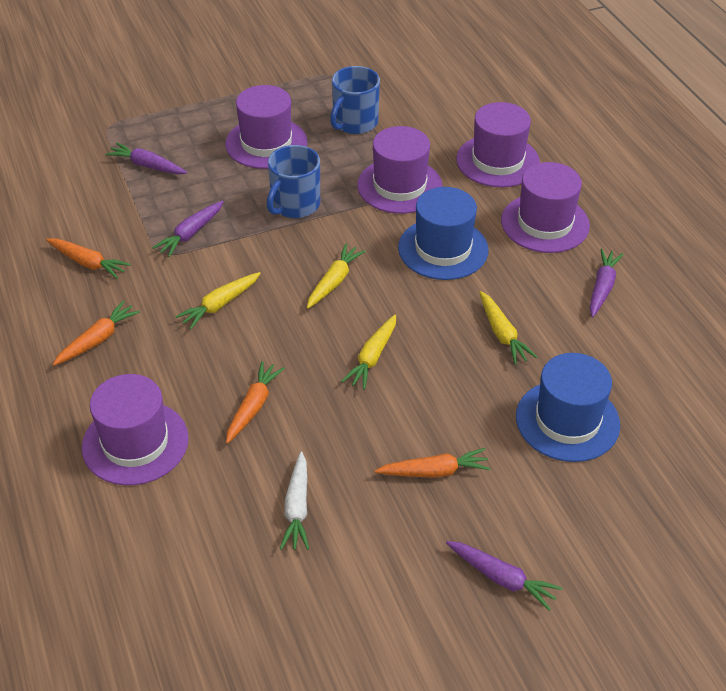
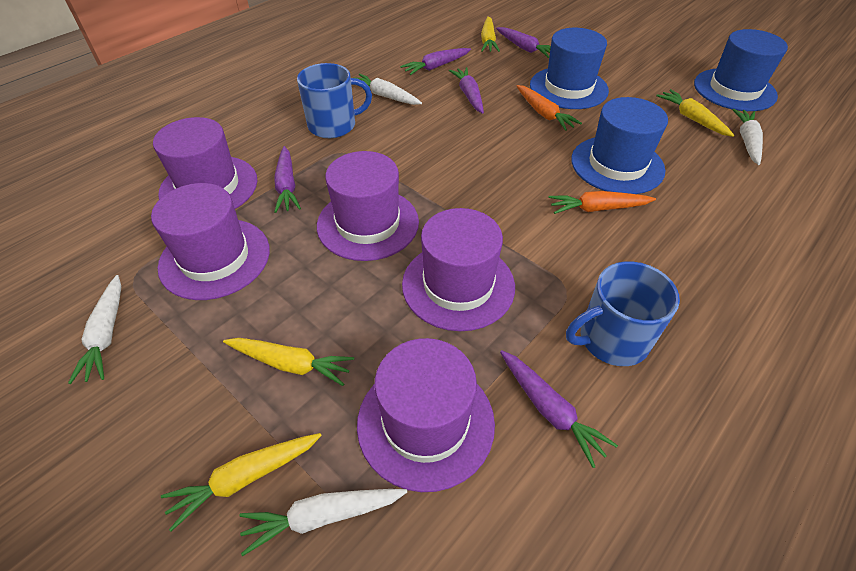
blue hat: 2 -> 3
orange carrot: 4 -> 2
purple carrot: 4 -> 5
white carrot: 1 -> 4

